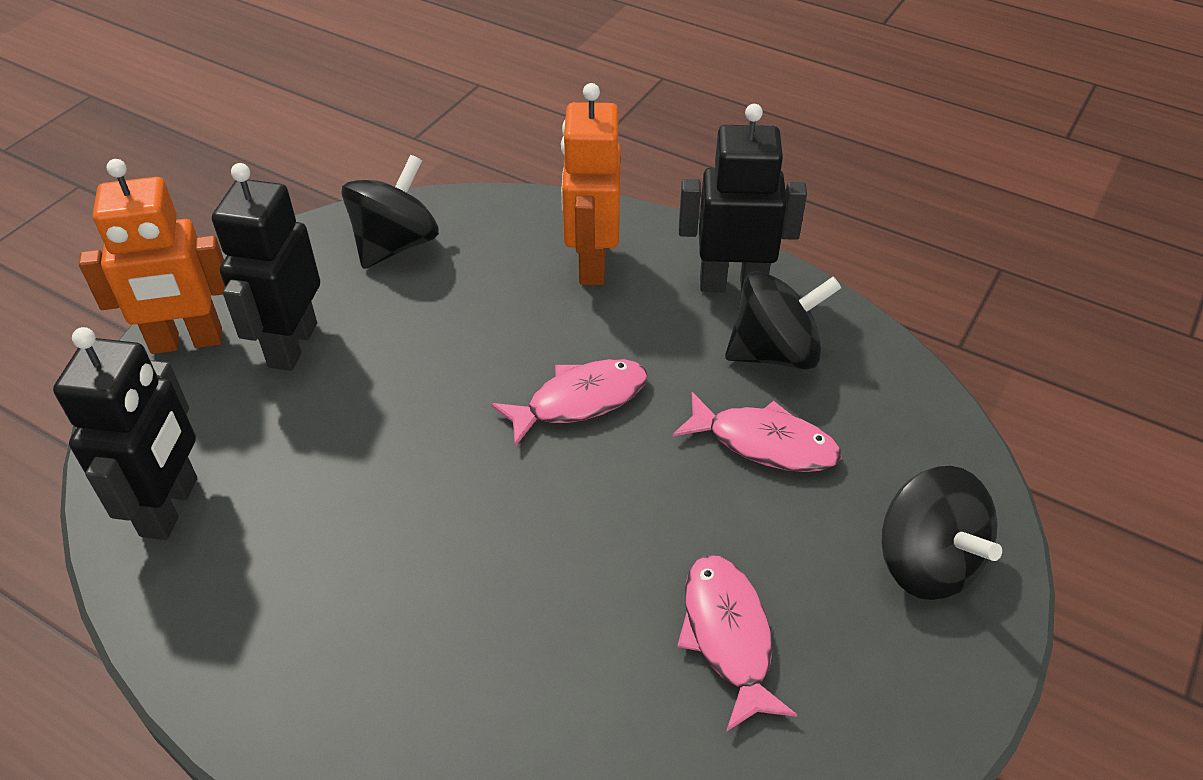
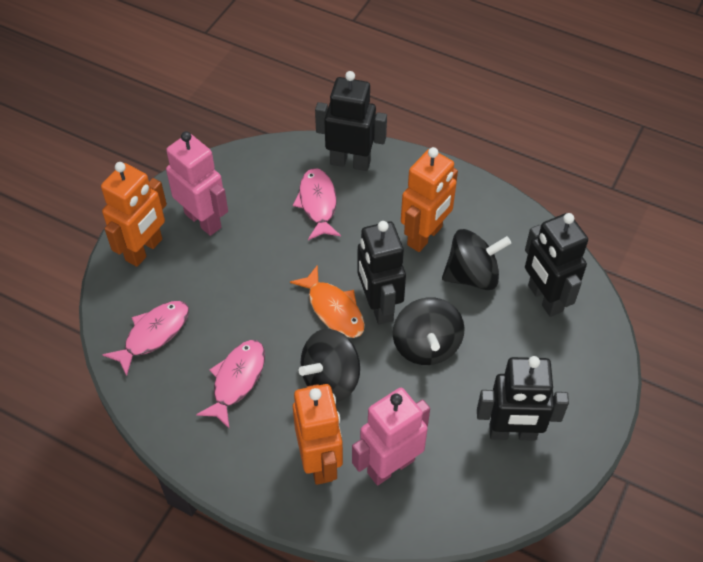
black robot: 3 -> 4
orange fish: 0 -> 1
orange robot: 2 -> 3
pink robot: 0 -> 2

